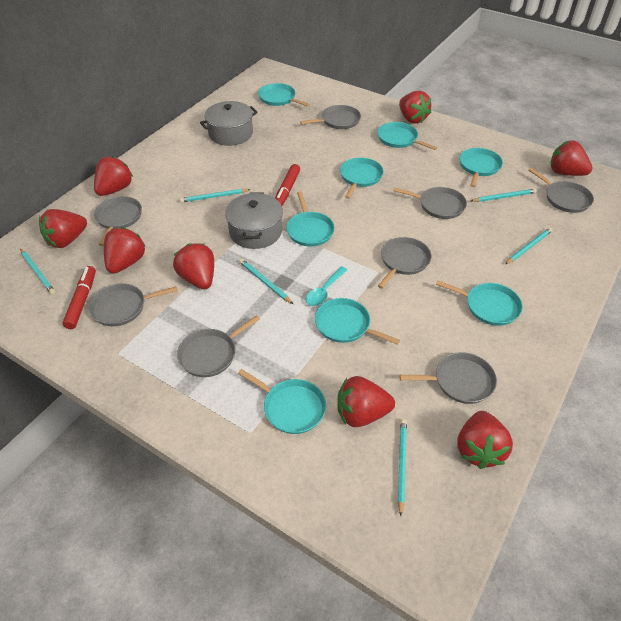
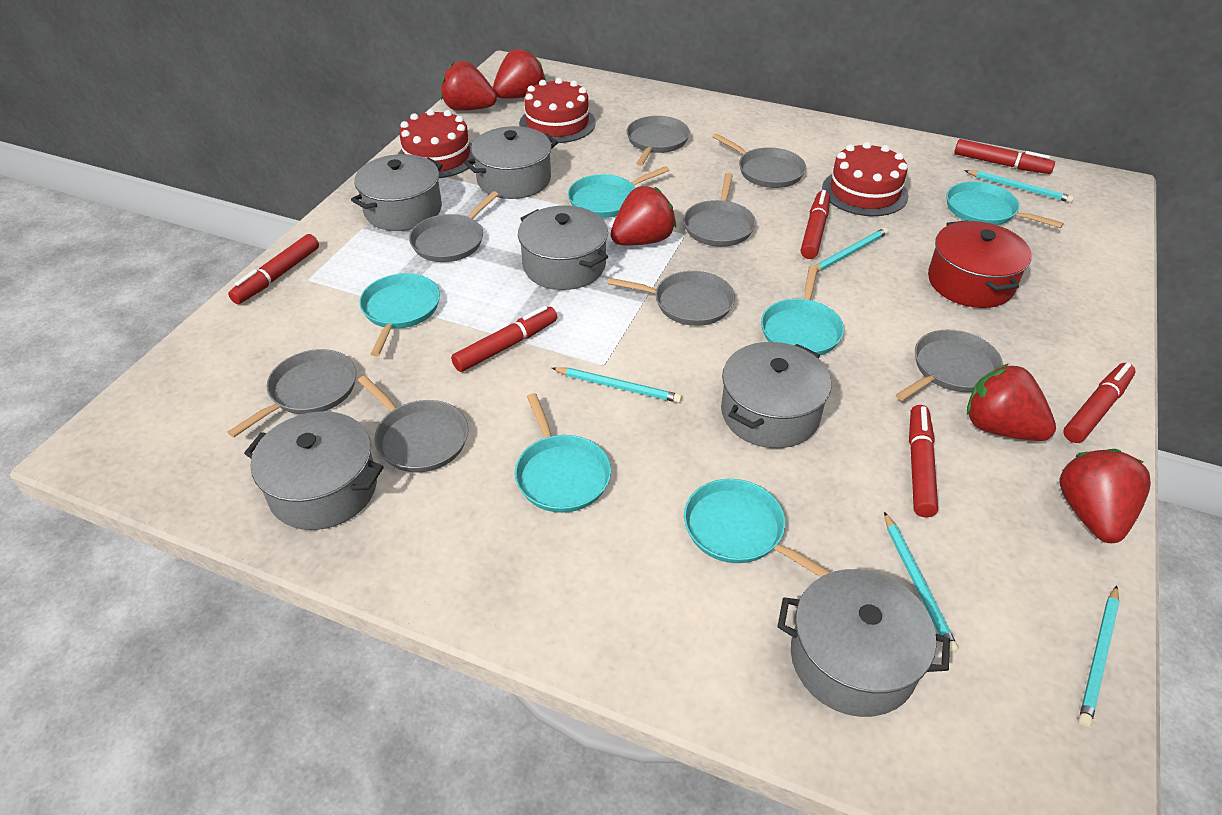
grey pot: 2 -> 6
red cake: 0 -> 3
red marker: 2 -> 6
red pot: 0 -> 1
red strawberry: 8 -> 5
turquoise pan: 8 -> 6
turquoise pencil: 6 -> 5
turquoise spoon: 1 -> 0

